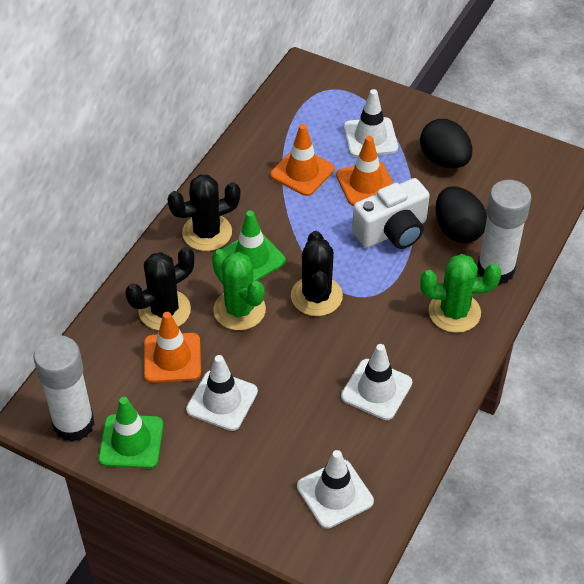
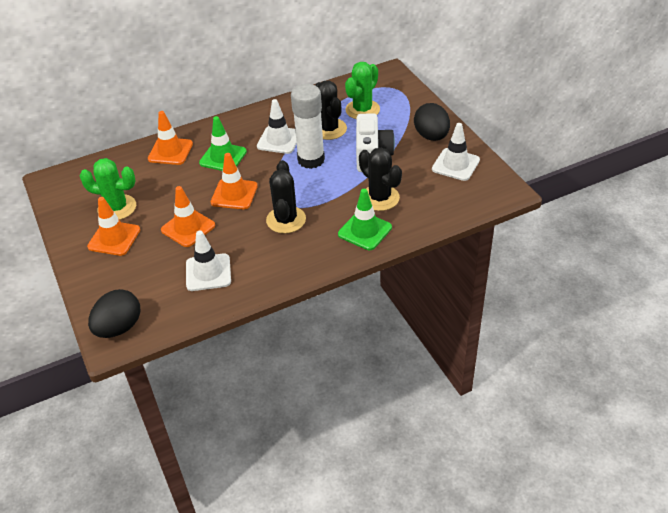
orange traffic cone: 3 -> 4
white glue stick: 2 -> 1
white traffic cone: 4 -> 3

